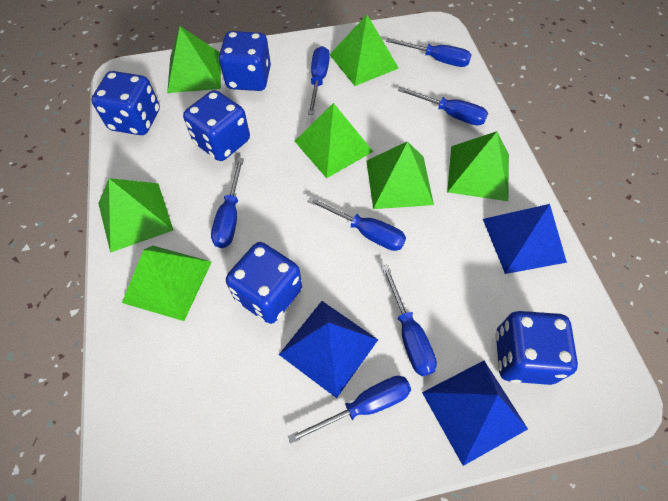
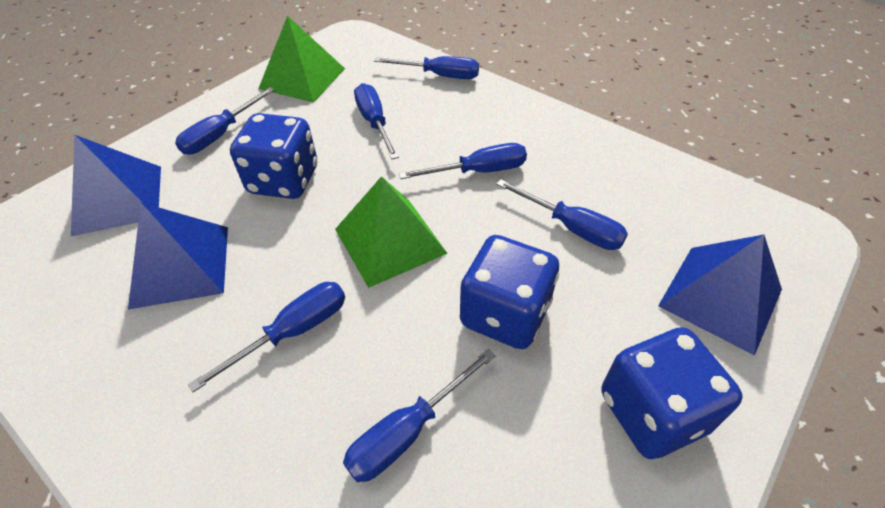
blue dice: 5 -> 3
green pyramid: 7 -> 2

